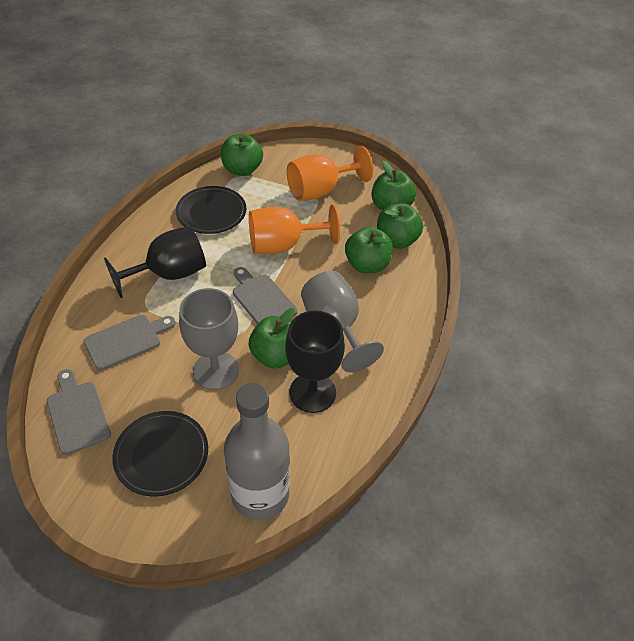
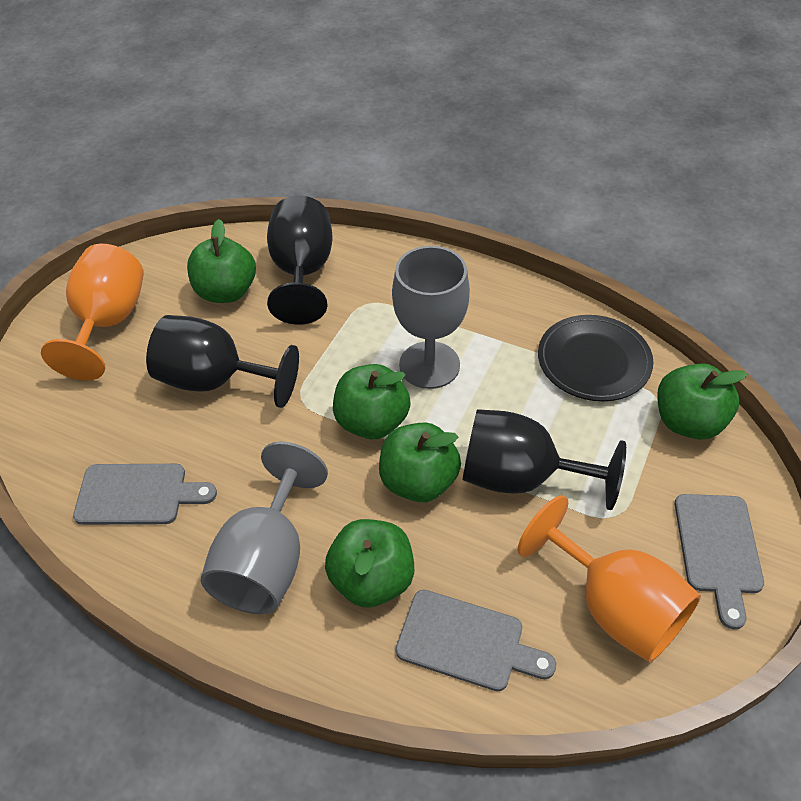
black goblet: 2 -> 3
black plate: 2 -> 1
grey bottle: 1 -> 0

